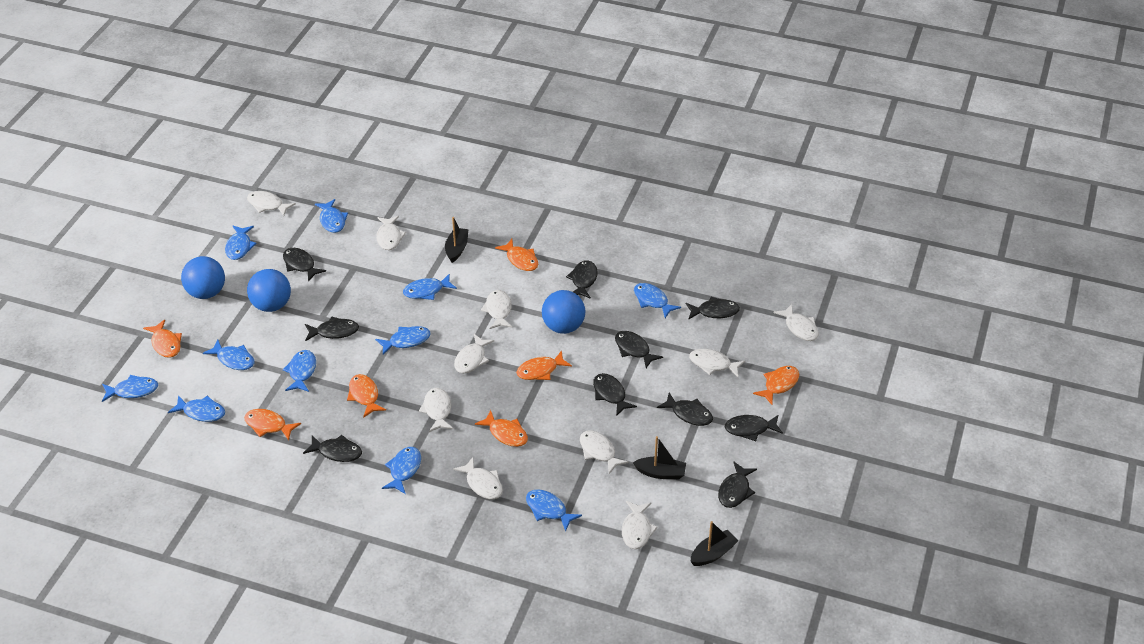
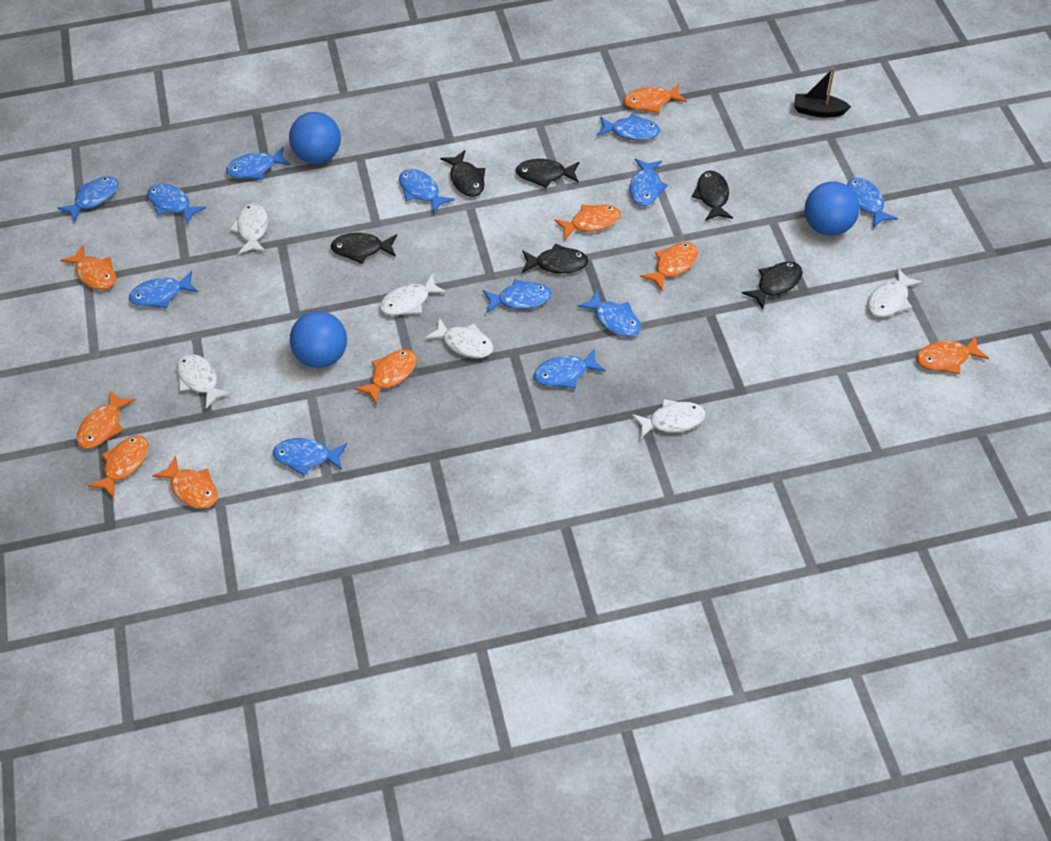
black boat: 3 -> 1
black fish: 10 -> 6
blue fish: 11 -> 12
orange fish: 7 -> 9
white fish: 10 -> 6

